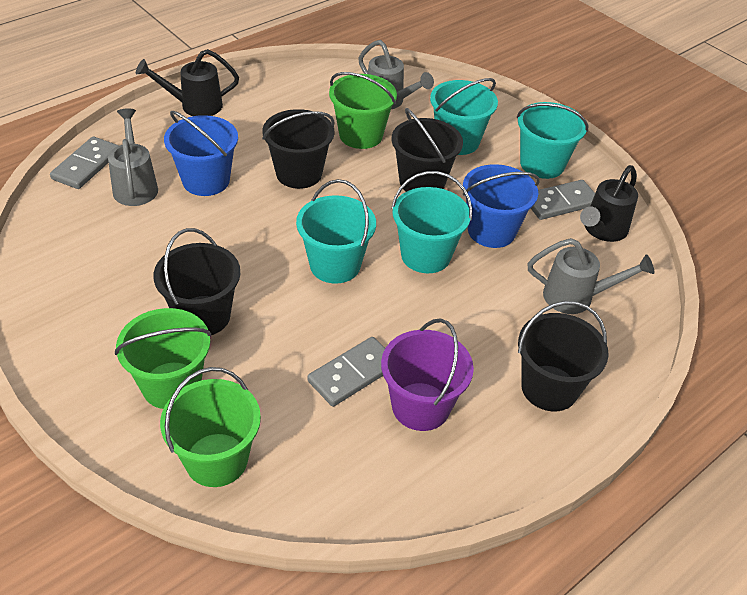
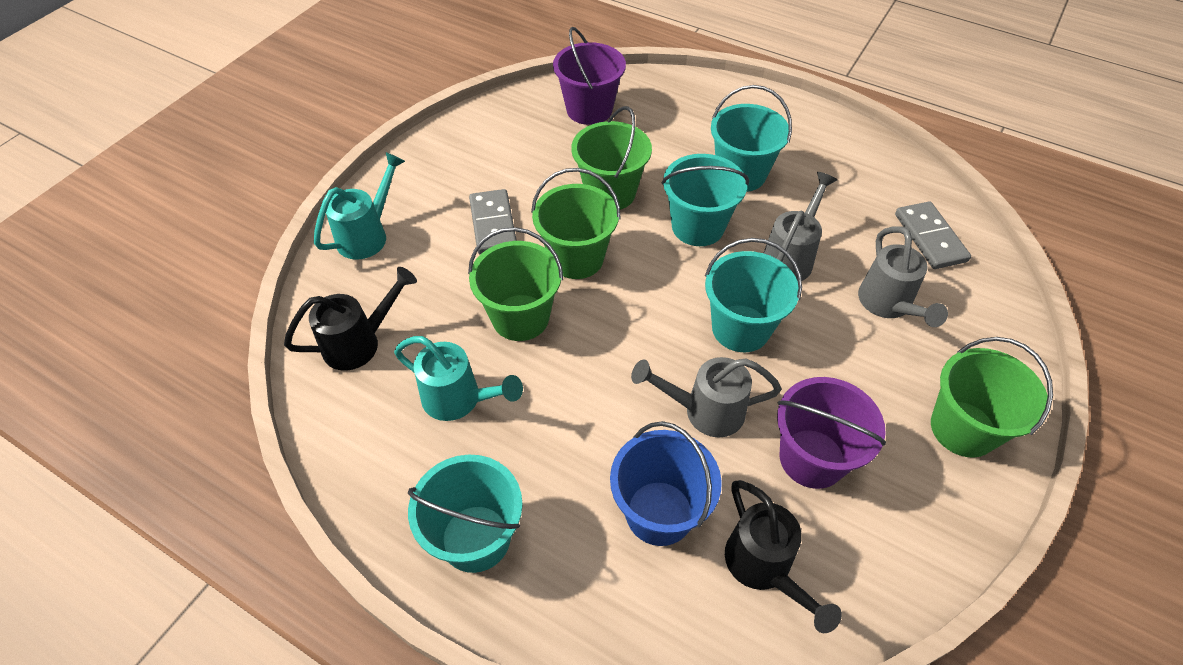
black bucket: 4 -> 0
blue bucket: 2 -> 1
green bucket: 3 -> 4
grey domino: 3 -> 2
purple bucket: 1 -> 2
turquoise watering can: 0 -> 2

